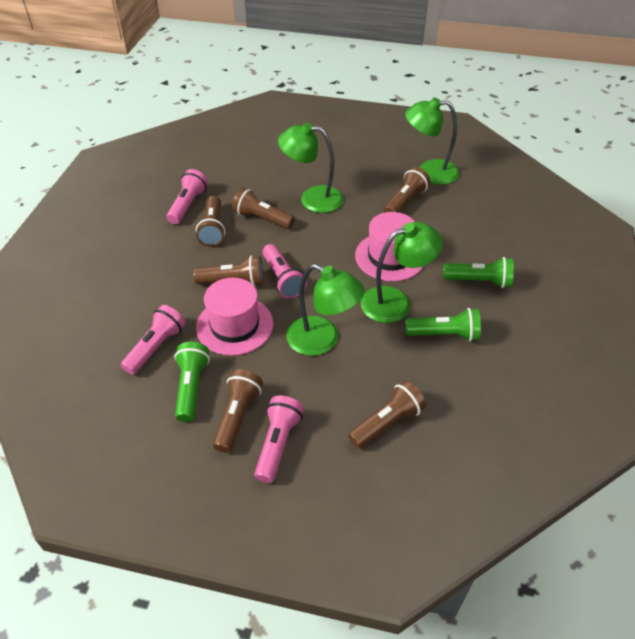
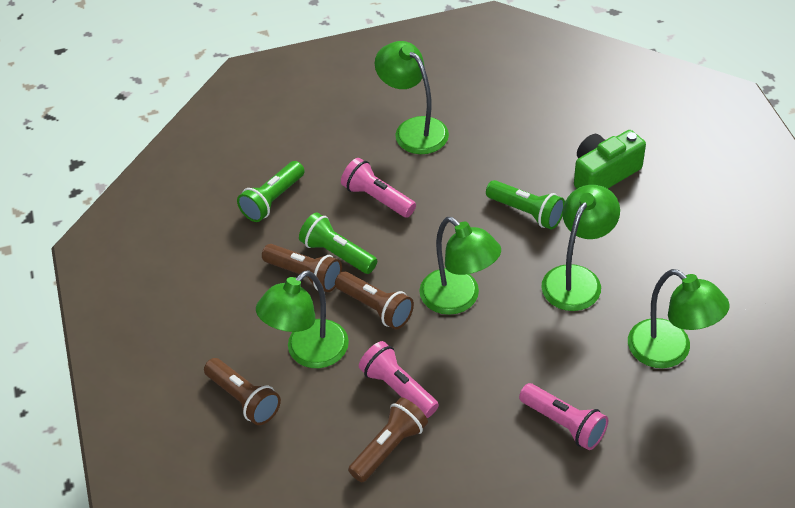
brown flashlight: 6 -> 4
green camera: 0 -> 1
green lamp: 4 -> 5
pink flashlight: 4 -> 3
pink hat: 2 -> 0

